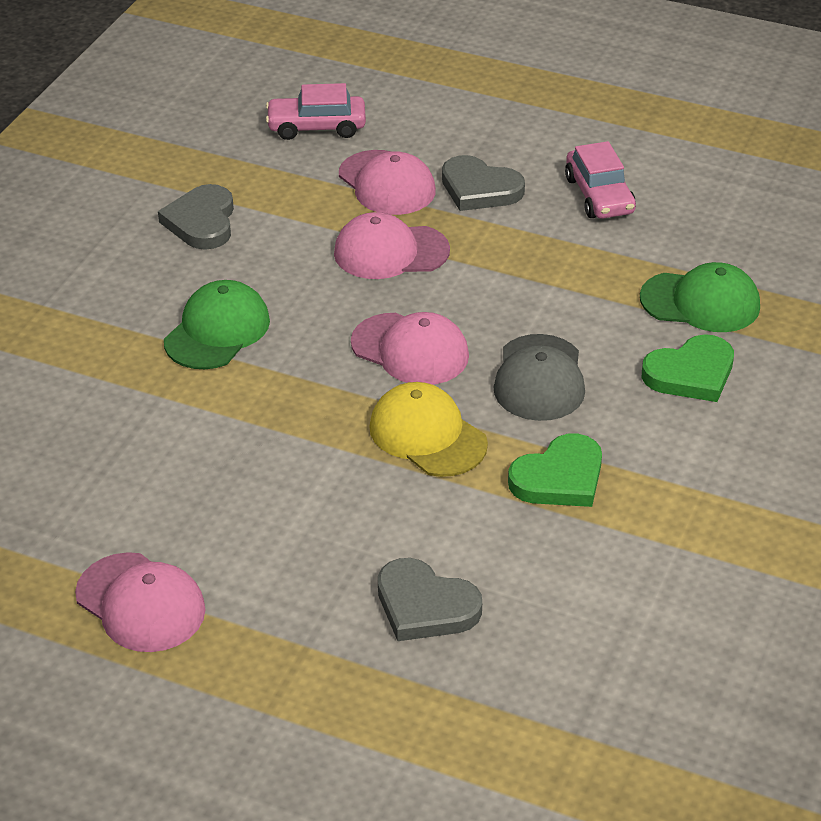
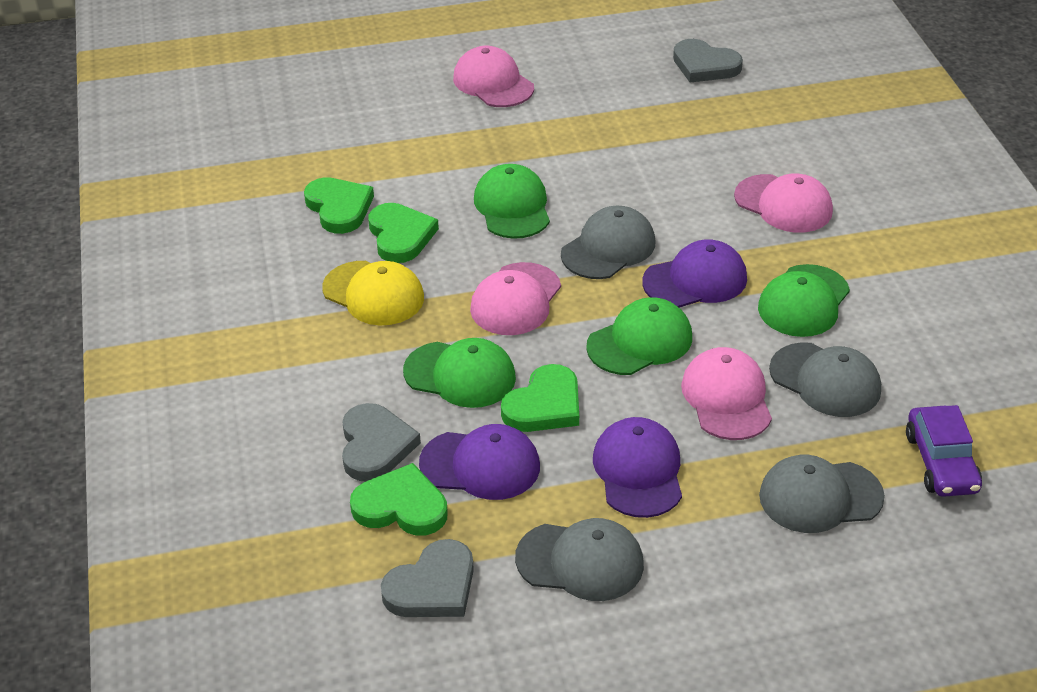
green cap: 2 -> 4
green heart: 2 -> 4
grey cap: 1 -> 4
pink car: 2 -> 0
purple cap: 0 -> 3
purple car: 0 -> 1

